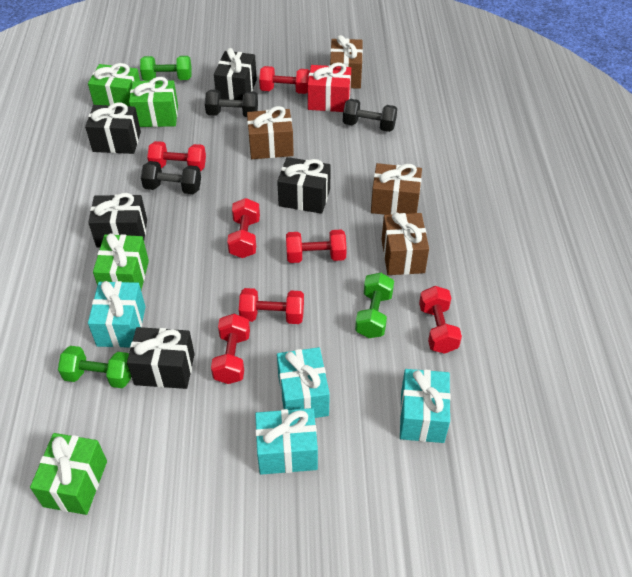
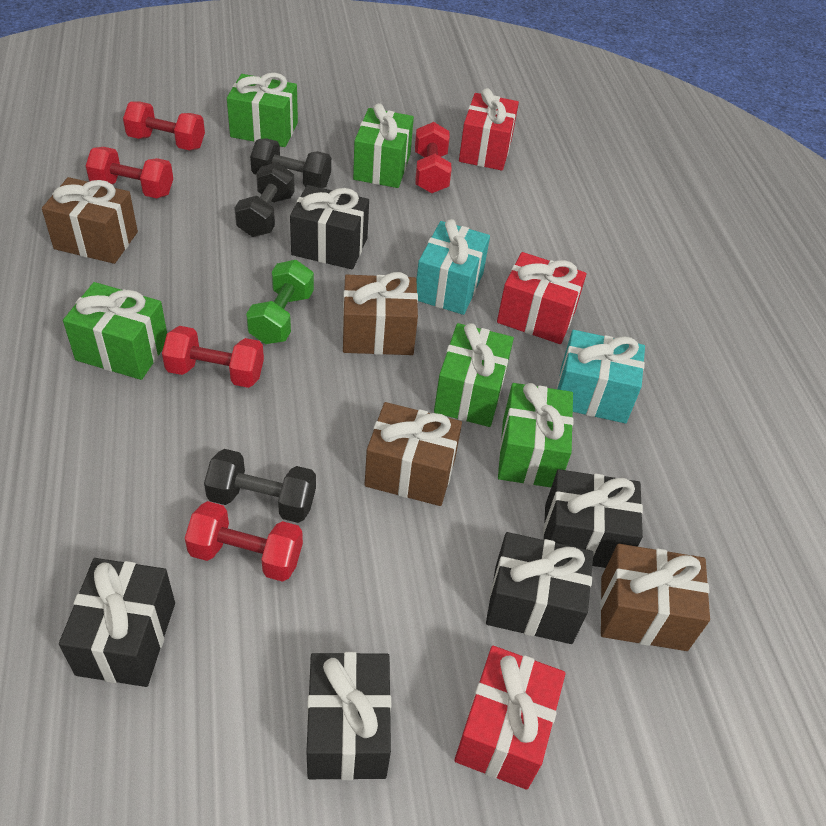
green dumbbell: 3 -> 1
green gift: 4 -> 5
red dumbbell: 7 -> 5
red gift: 1 -> 3
turquoise gift: 4 -> 2

